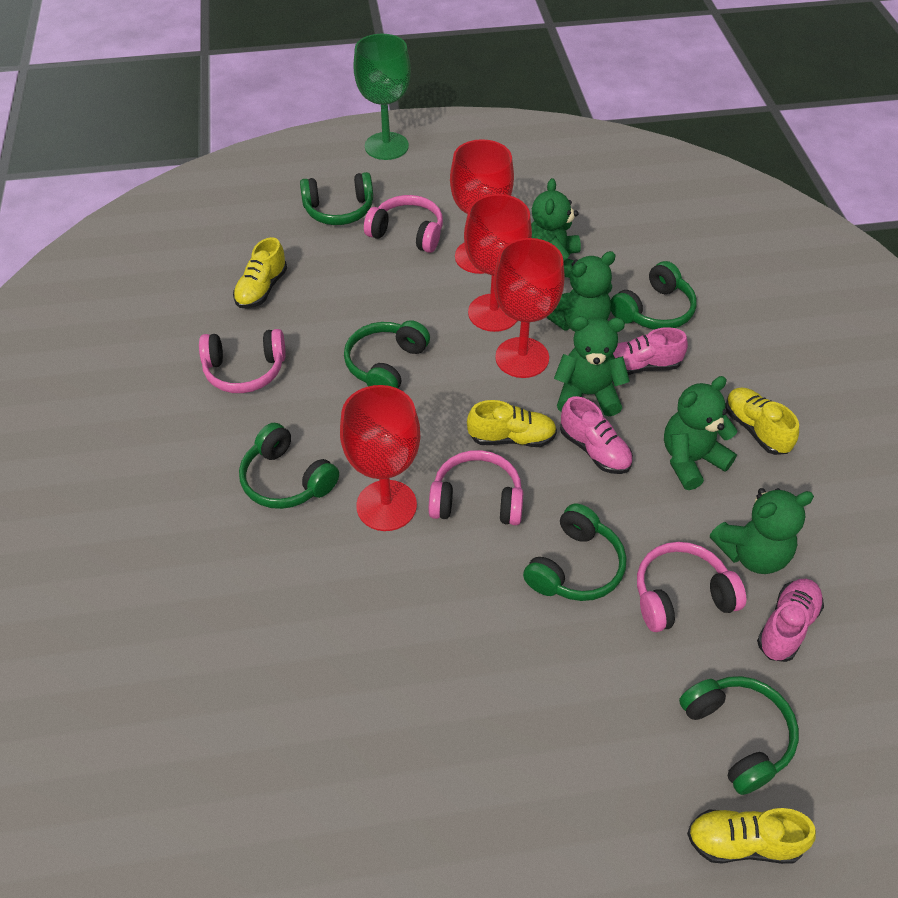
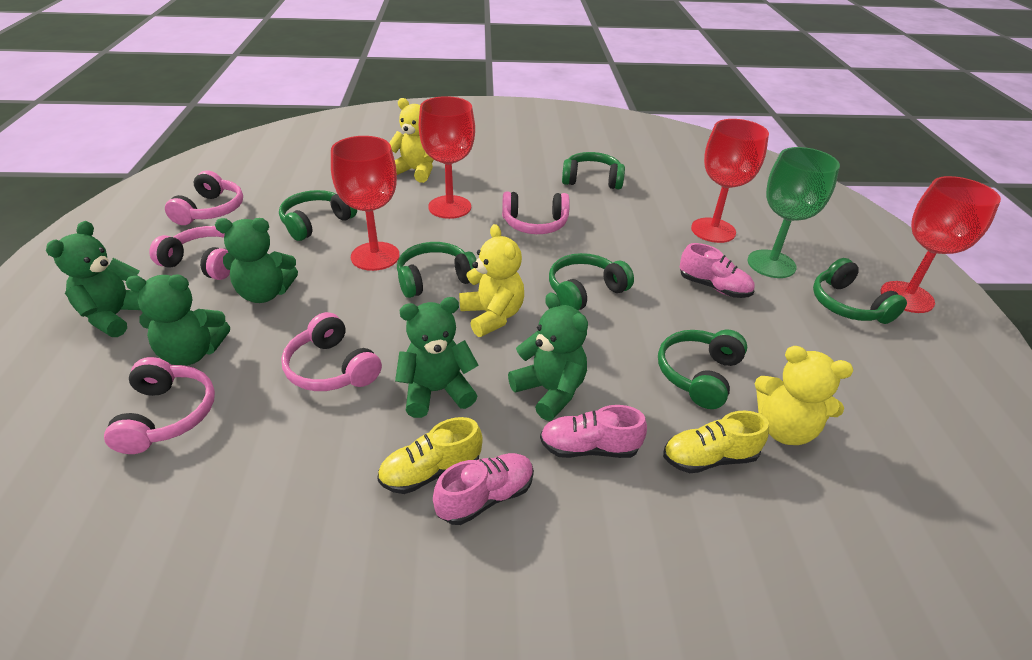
pink headphones: 4 -> 5
yellow shoe: 4 -> 2
yellow teddy bear: 0 -> 3

